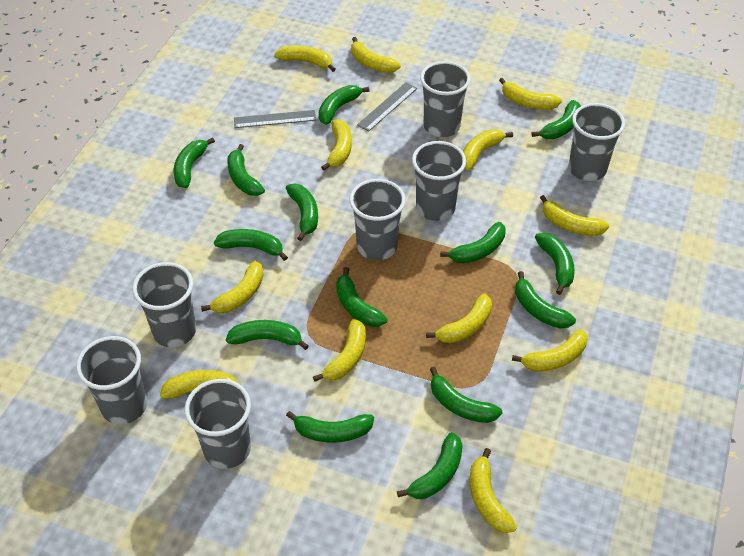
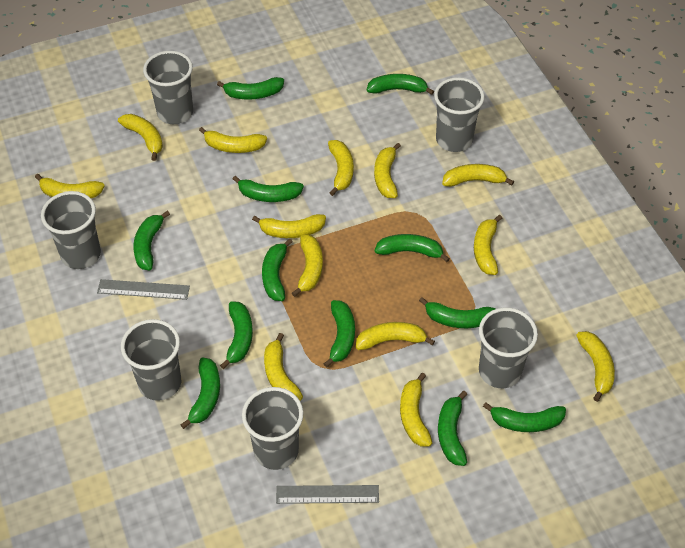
green banana: 14 -> 12
grey cup: 7 -> 6
yellow banana: 12 -> 13

